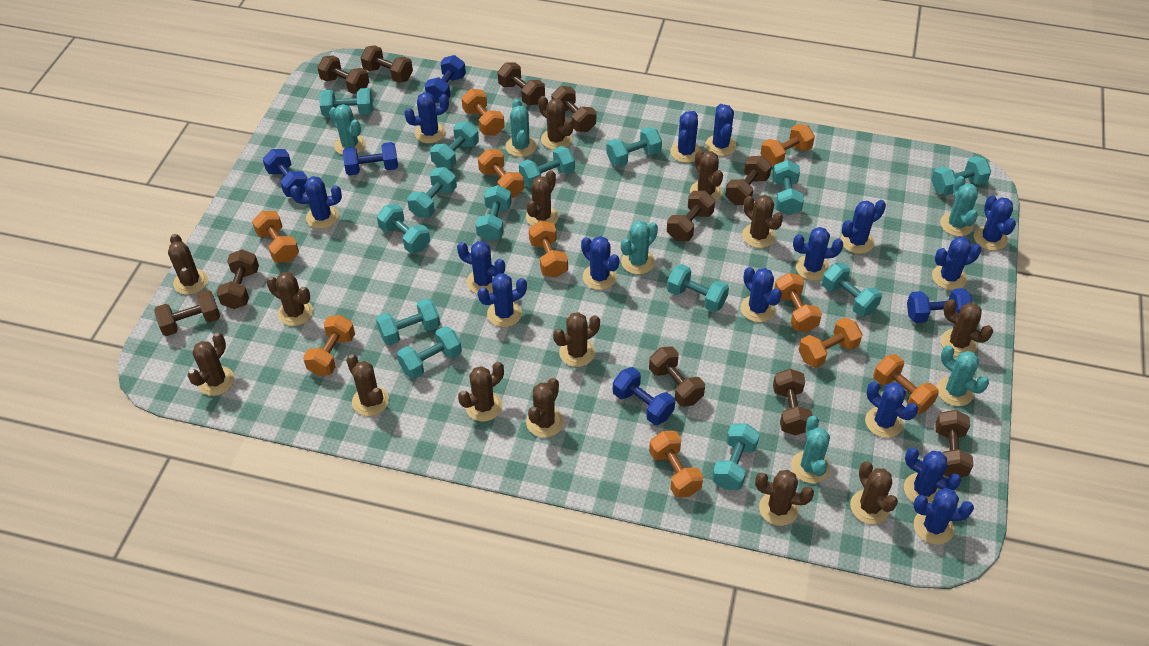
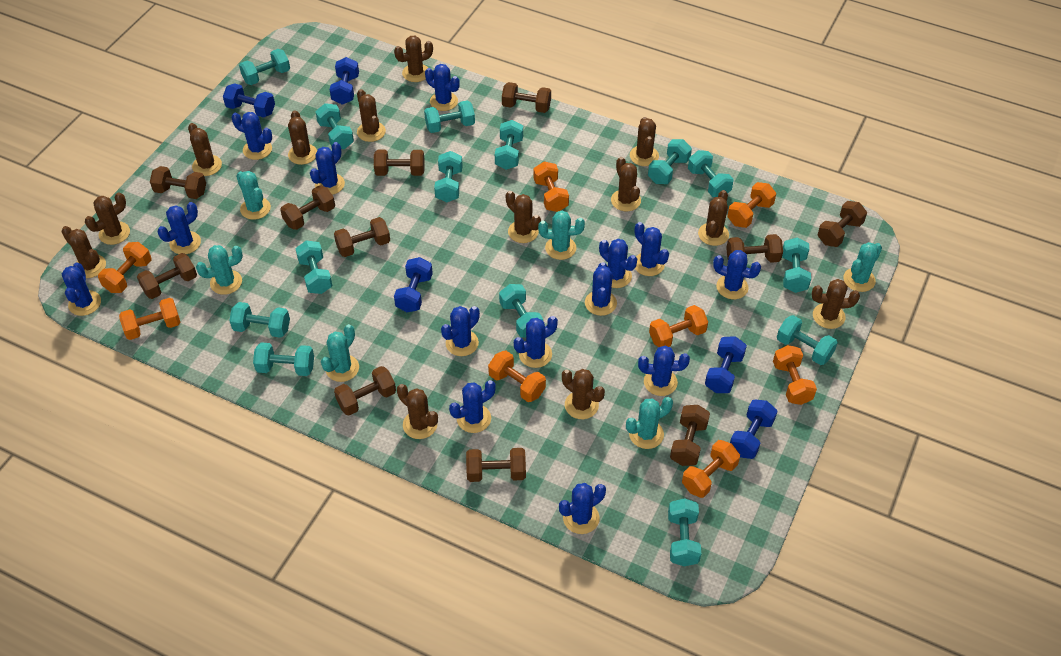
blue cactus: 15 -> 14
brown cactus: 14 -> 13
orange dumbbell: 10 -> 8

